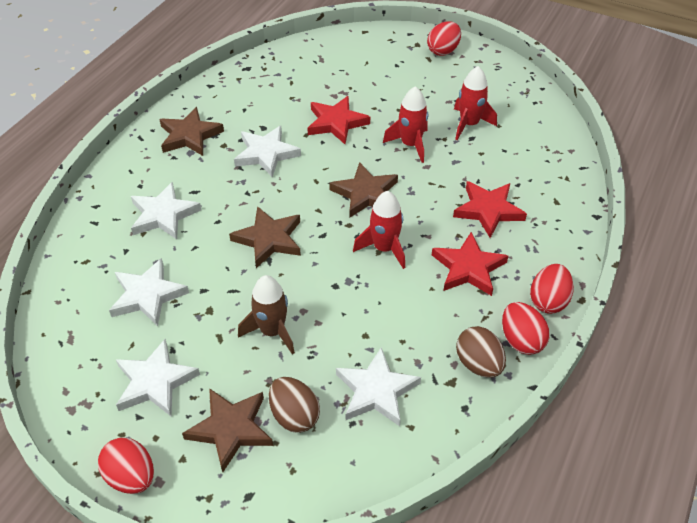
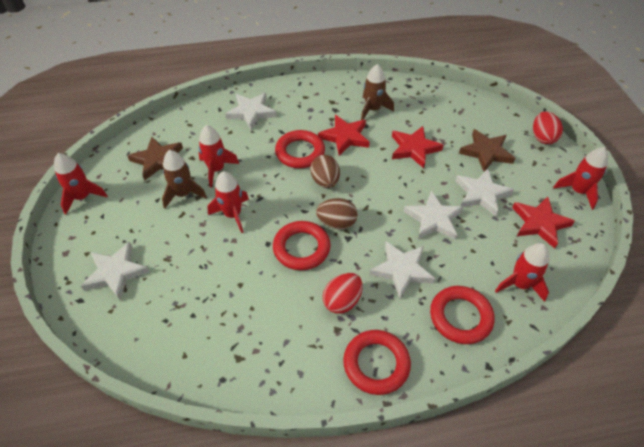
brown rocket: 1 -> 2
brown star: 4 -> 2
red egg: 4 -> 2
red ring: 0 -> 4
red rocket: 3 -> 5

